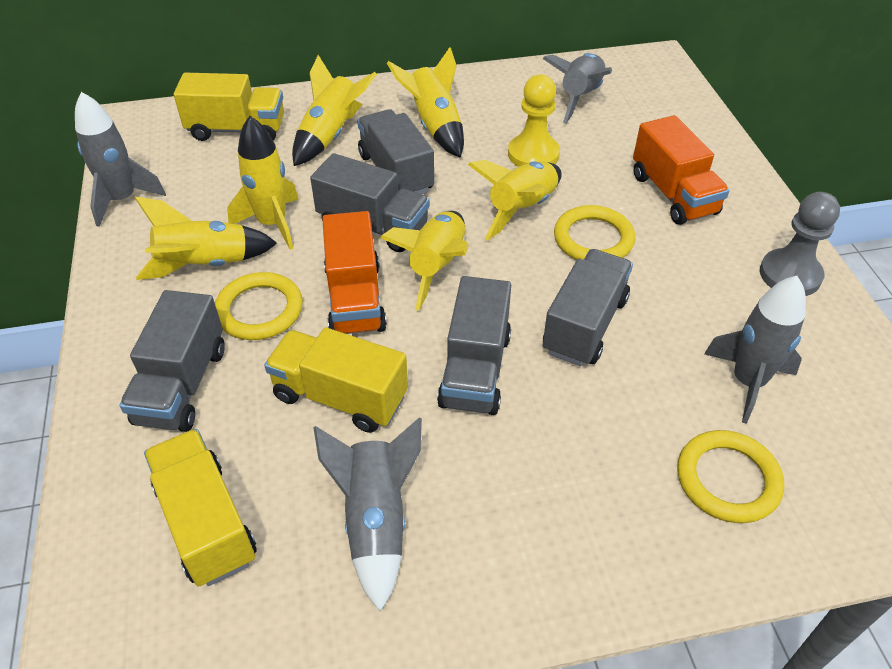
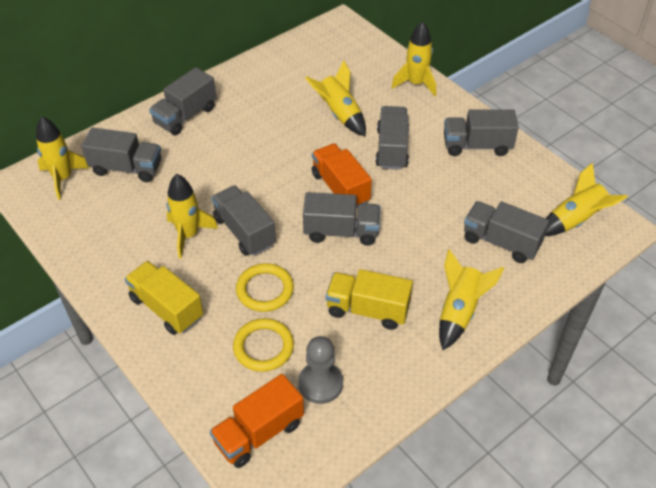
grey rocket: 4 -> 0
grey truck: 5 -> 7
yellow pawn: 1 -> 0
yellow ring: 3 -> 2
yellow truck: 3 -> 2

